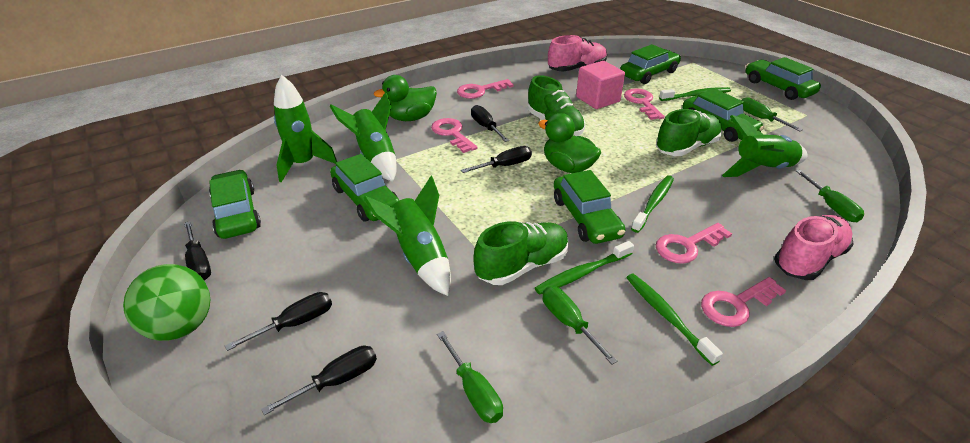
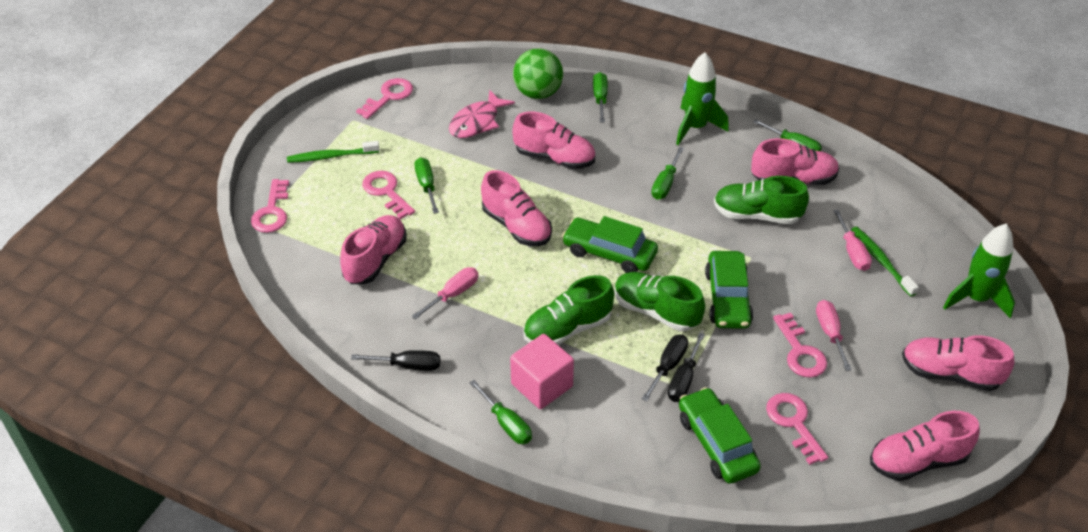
black screwdriver: 5 -> 3
green car: 6 -> 3
green duck: 2 -> 0
green rocket: 4 -> 2
green screwdriver: 4 -> 5
green toothbrush: 4 -> 2
pink fish: 0 -> 1
pink screwdriver: 0 -> 3
pink shoe: 2 -> 6

